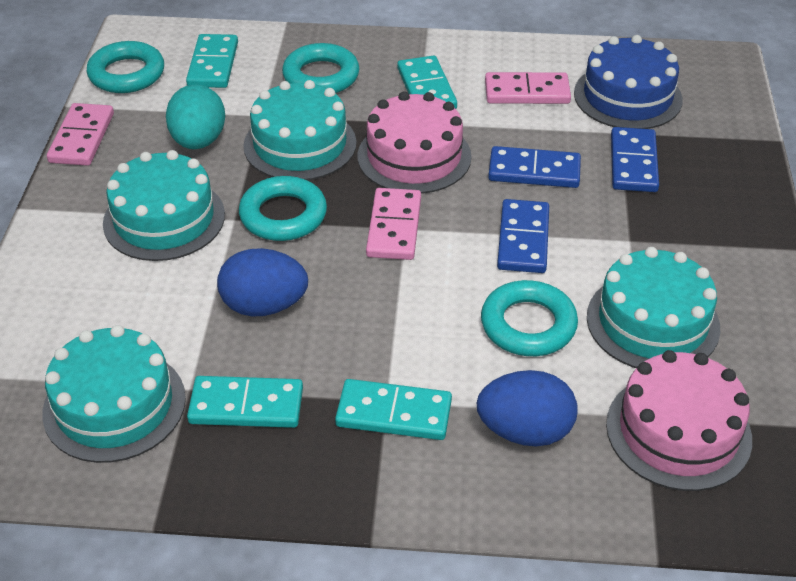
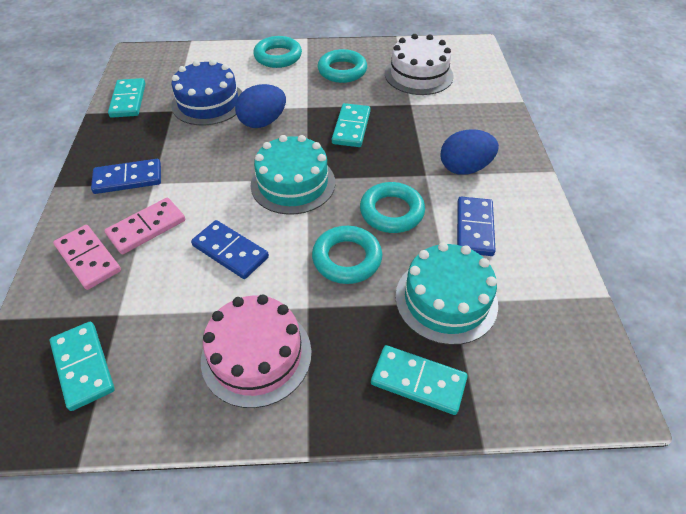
pink cake: 2 -> 1
pink domino: 3 -> 2
turquoise cake: 4 -> 2
turquoise egg: 1 -> 0
white cake: 0 -> 1

